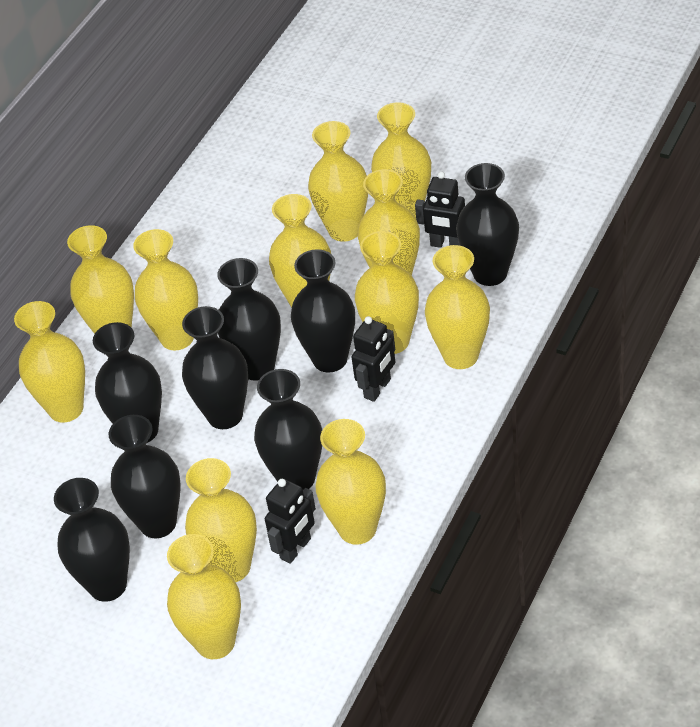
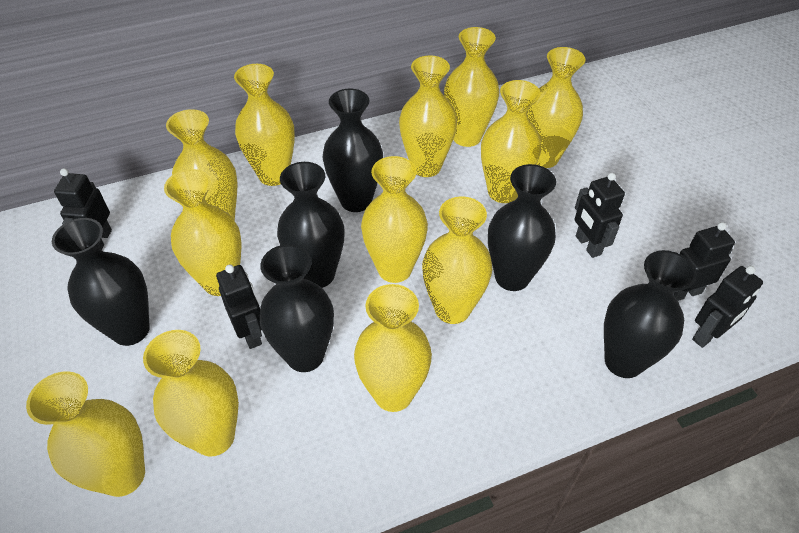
black robot: 3 -> 5
black vase: 8 -> 6

